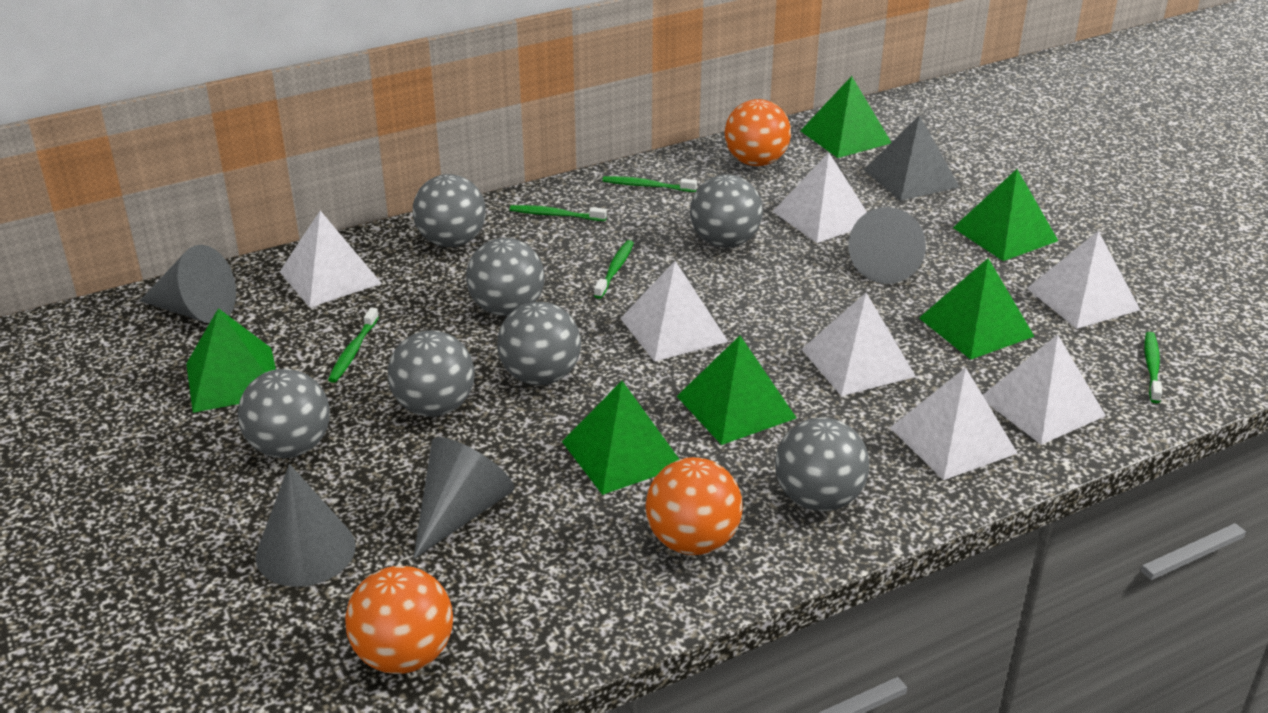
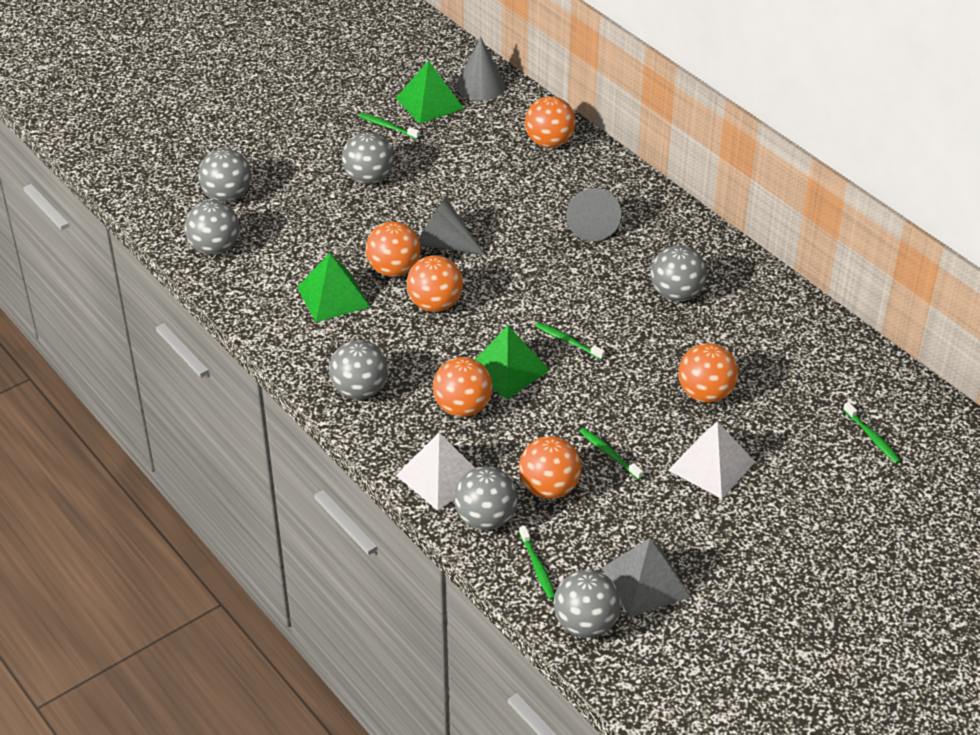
green pyramid: 6 -> 3
grey cone: 4 -> 3
orange ball: 3 -> 6
white pyramid: 7 -> 2

